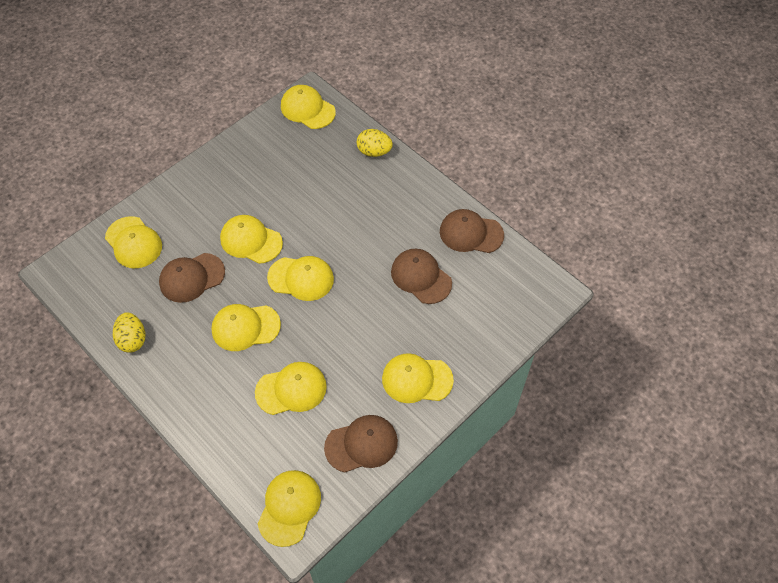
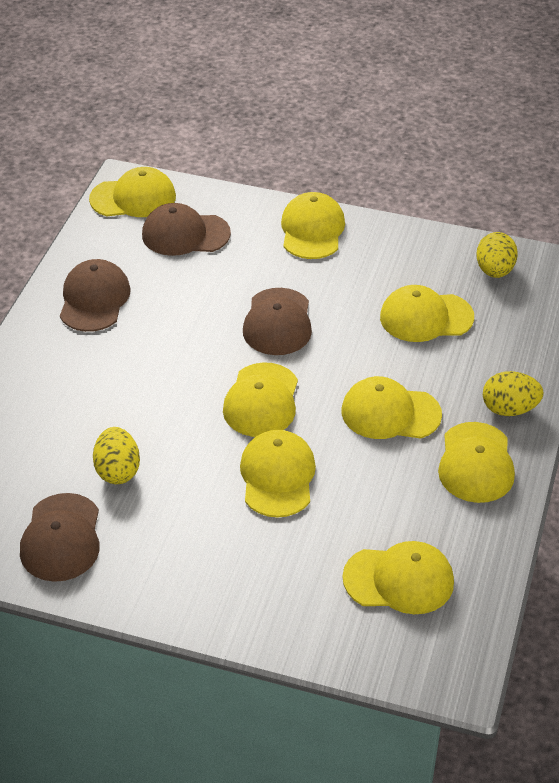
yellow egg: 2 -> 3

